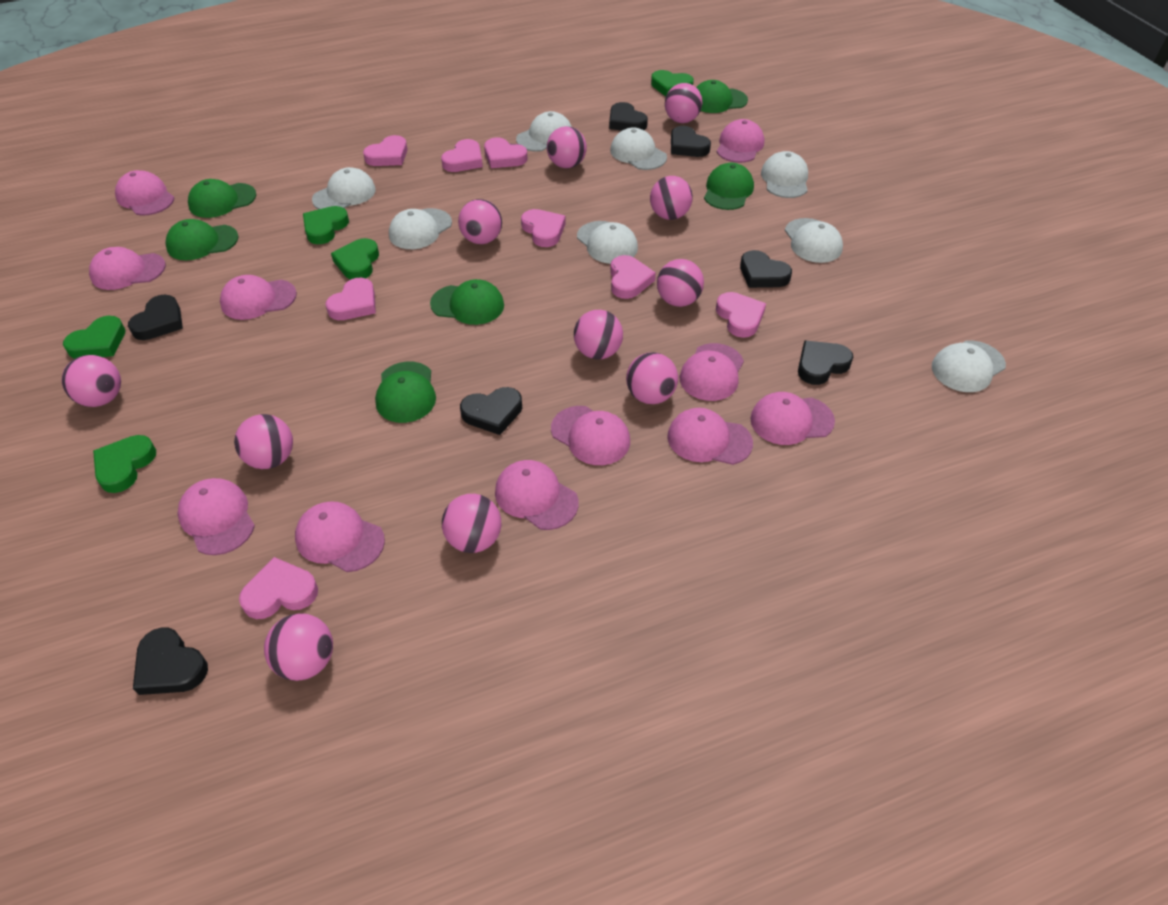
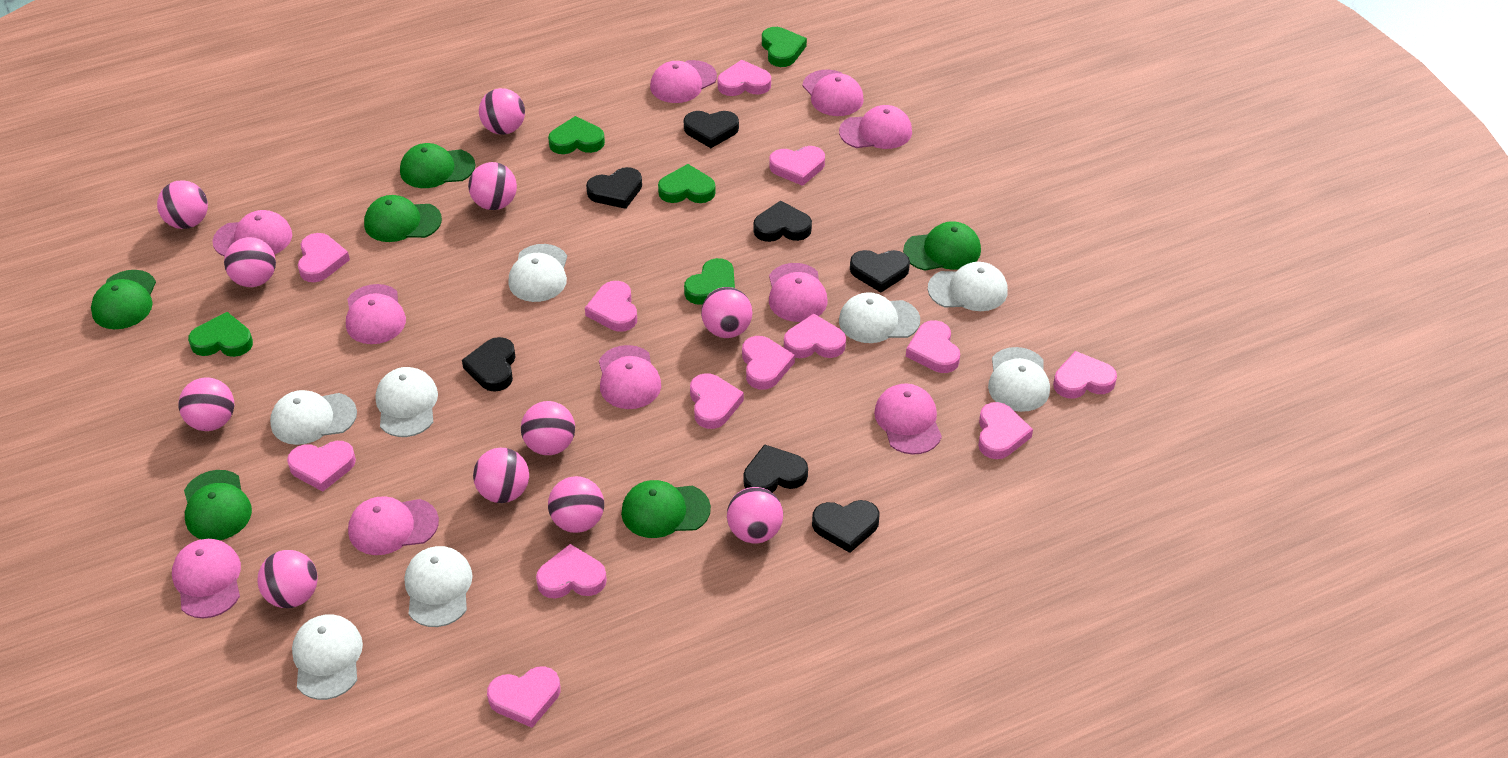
pink cap: 11 -> 10
pink heart: 8 -> 13

